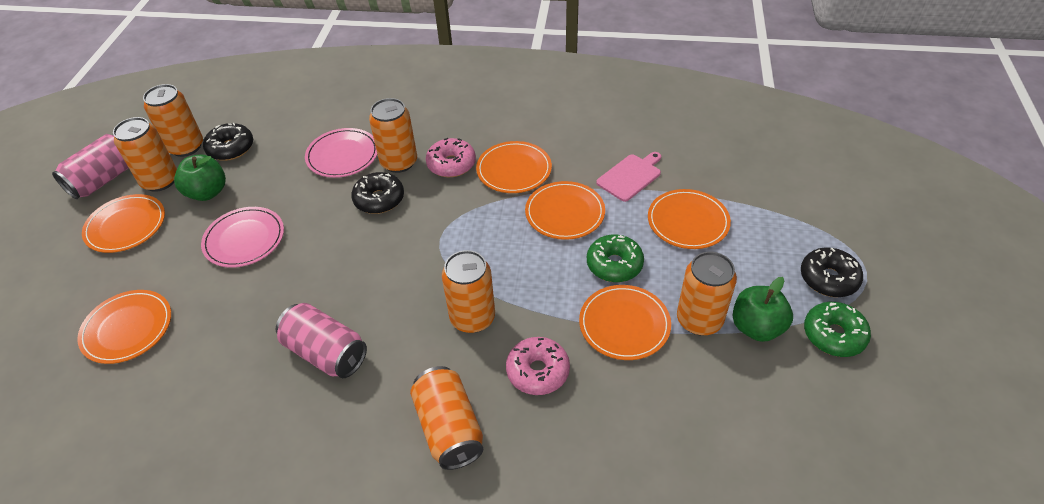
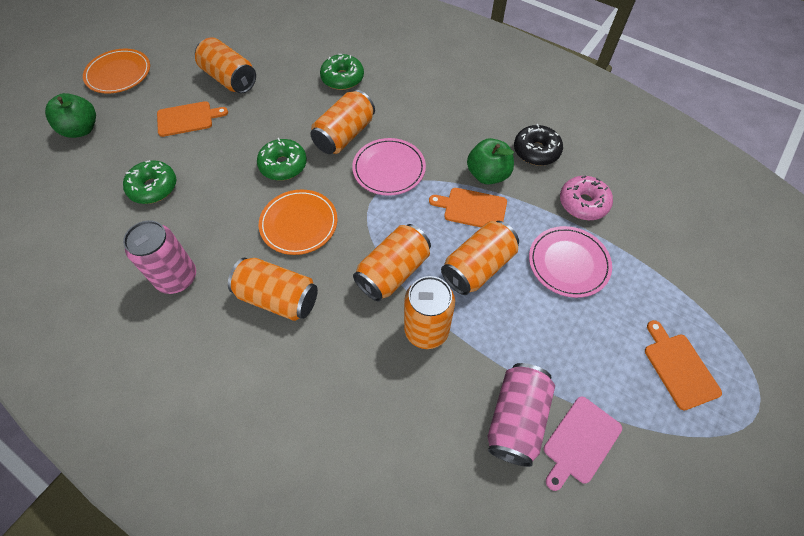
black donut: 3 -> 1
green donut: 2 -> 3
orange cutting board: 0 -> 3
orange plate: 6 -> 2
pink donut: 2 -> 1

